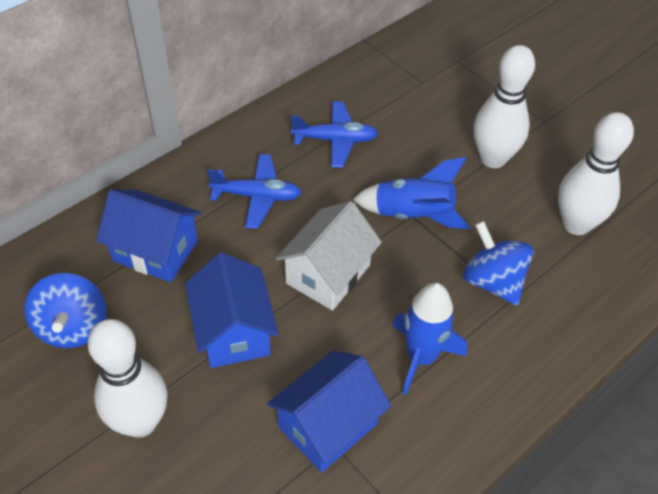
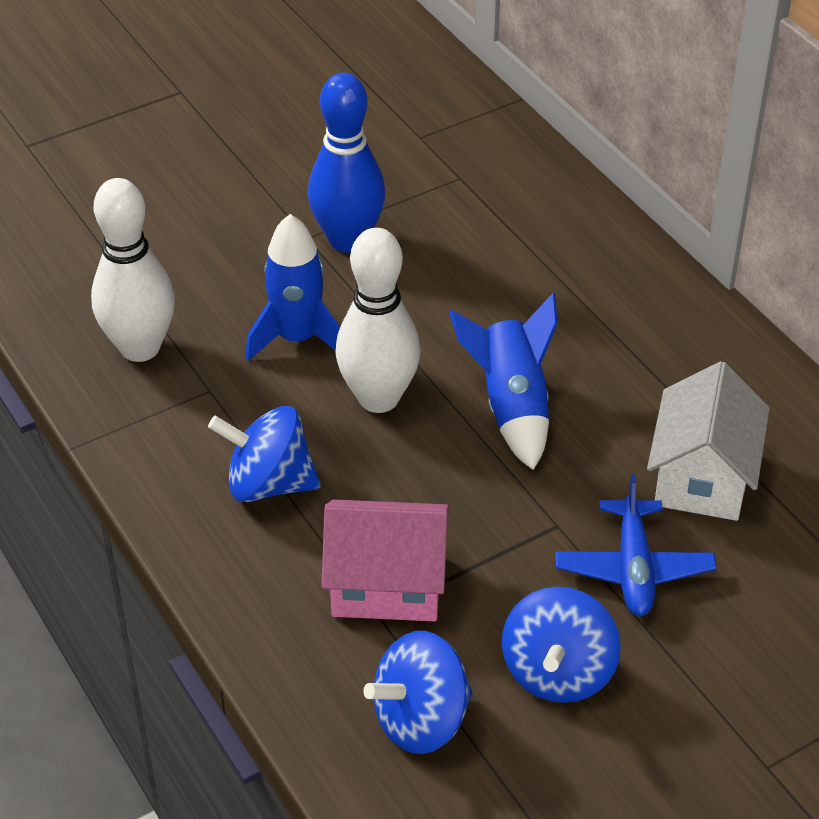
blue bowling pin: 0 -> 1
blue house: 3 -> 0
blue plane: 2 -> 1
blue spinning top: 2 -> 3
pink house: 0 -> 1
white bowling pin: 3 -> 2

